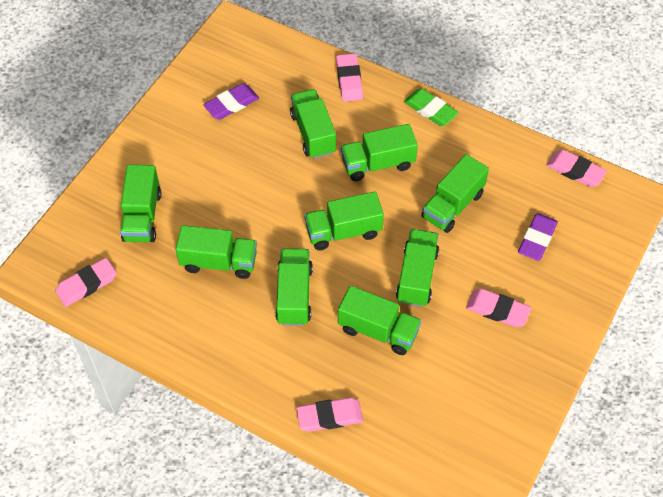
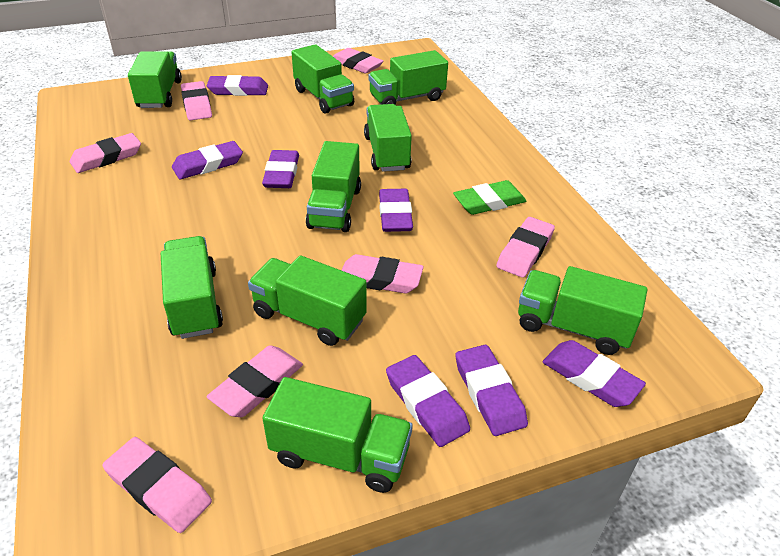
pink eraser: 5 -> 7
purple eraser: 2 -> 7

